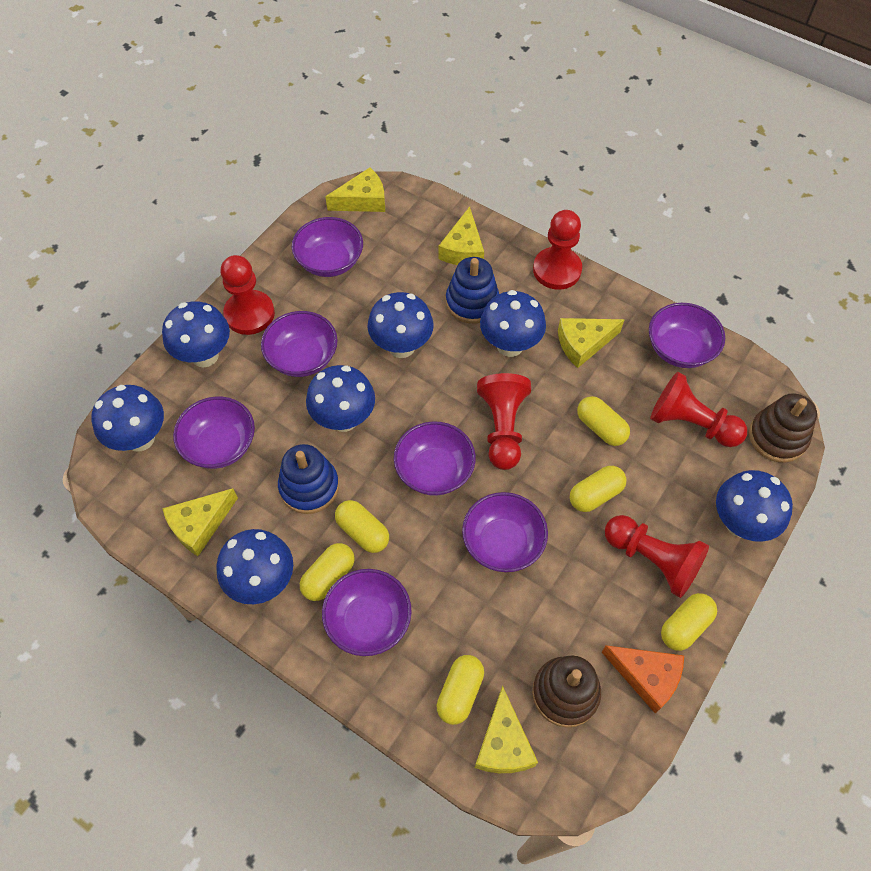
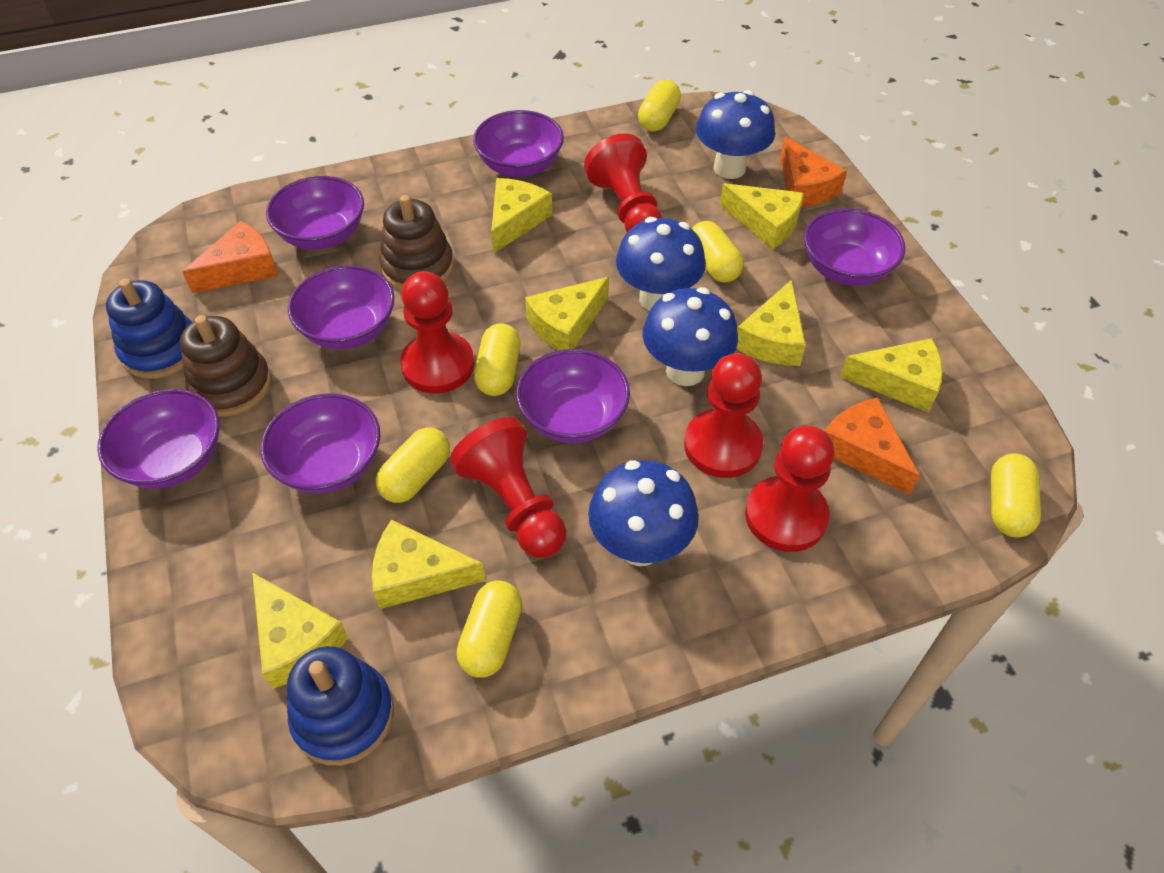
blue mushroom: 7 -> 4
orange cheese: 1 -> 3
yellow cheese: 5 -> 7

